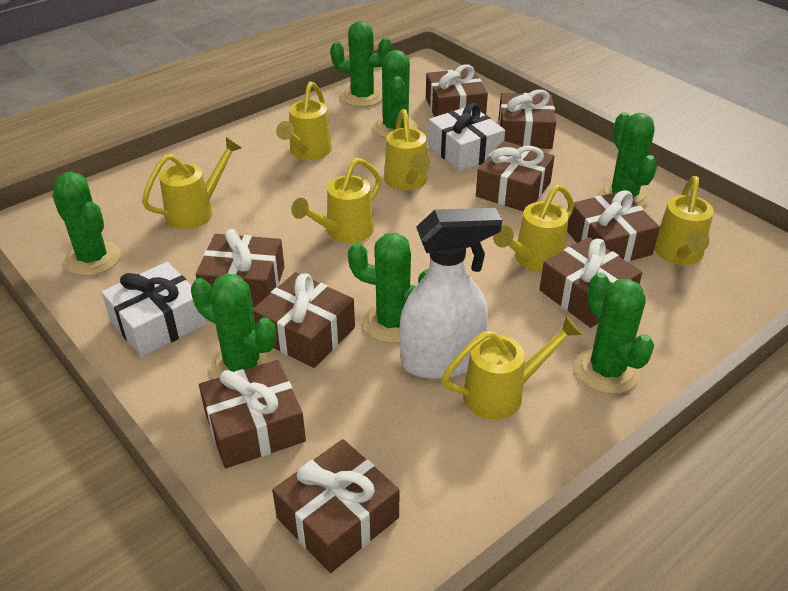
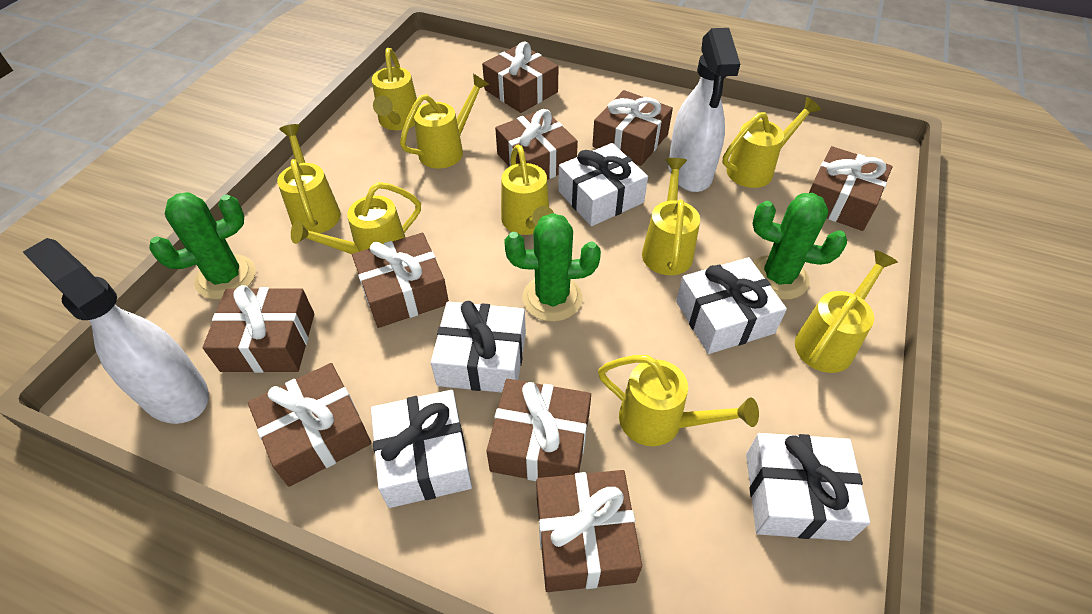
green cactus: 7 -> 3
white gift: 2 -> 5
white spray bottle: 1 -> 2
yellow watering can: 7 -> 9

